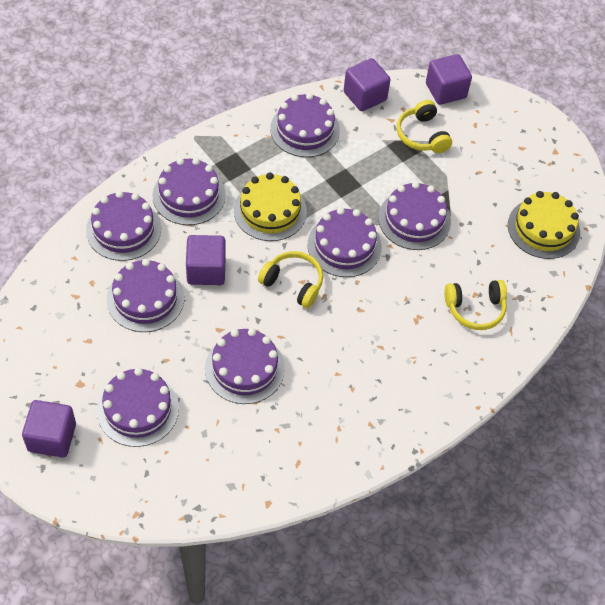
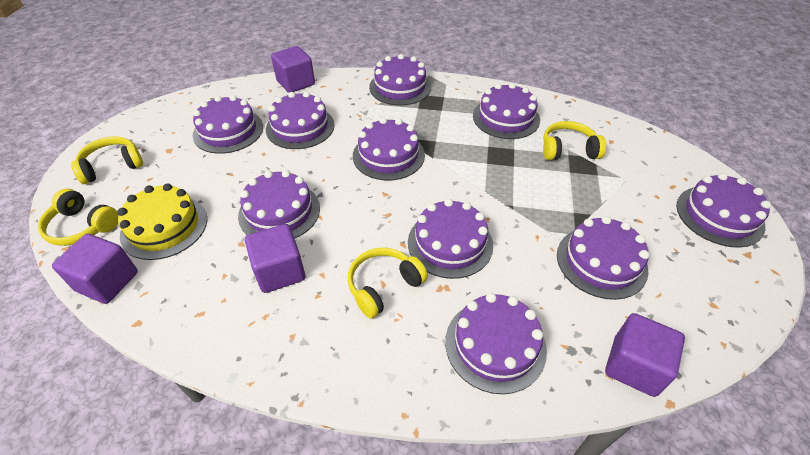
purple cake: 8 -> 10
yellow cake: 2 -> 1
yellow headphones: 3 -> 4

